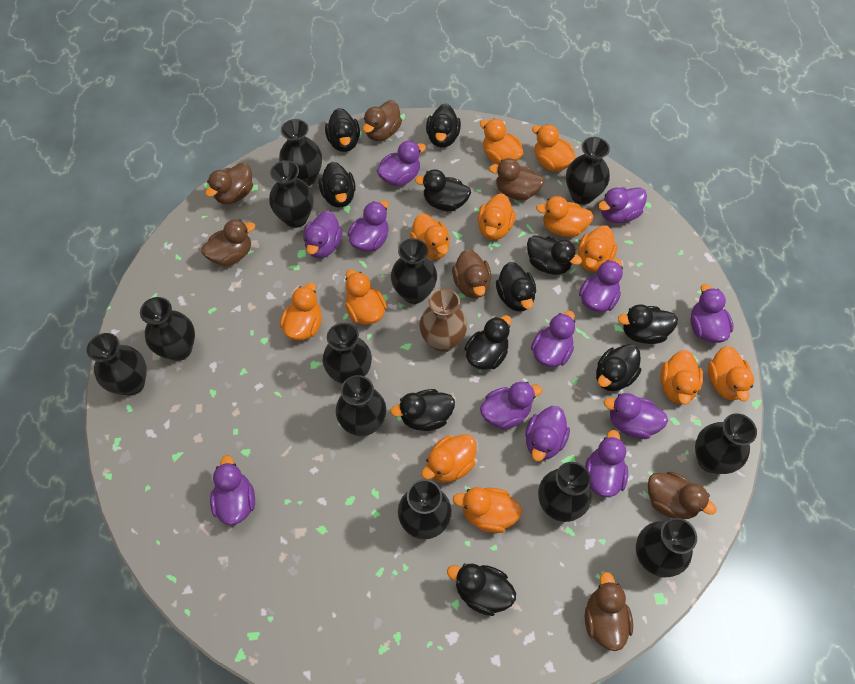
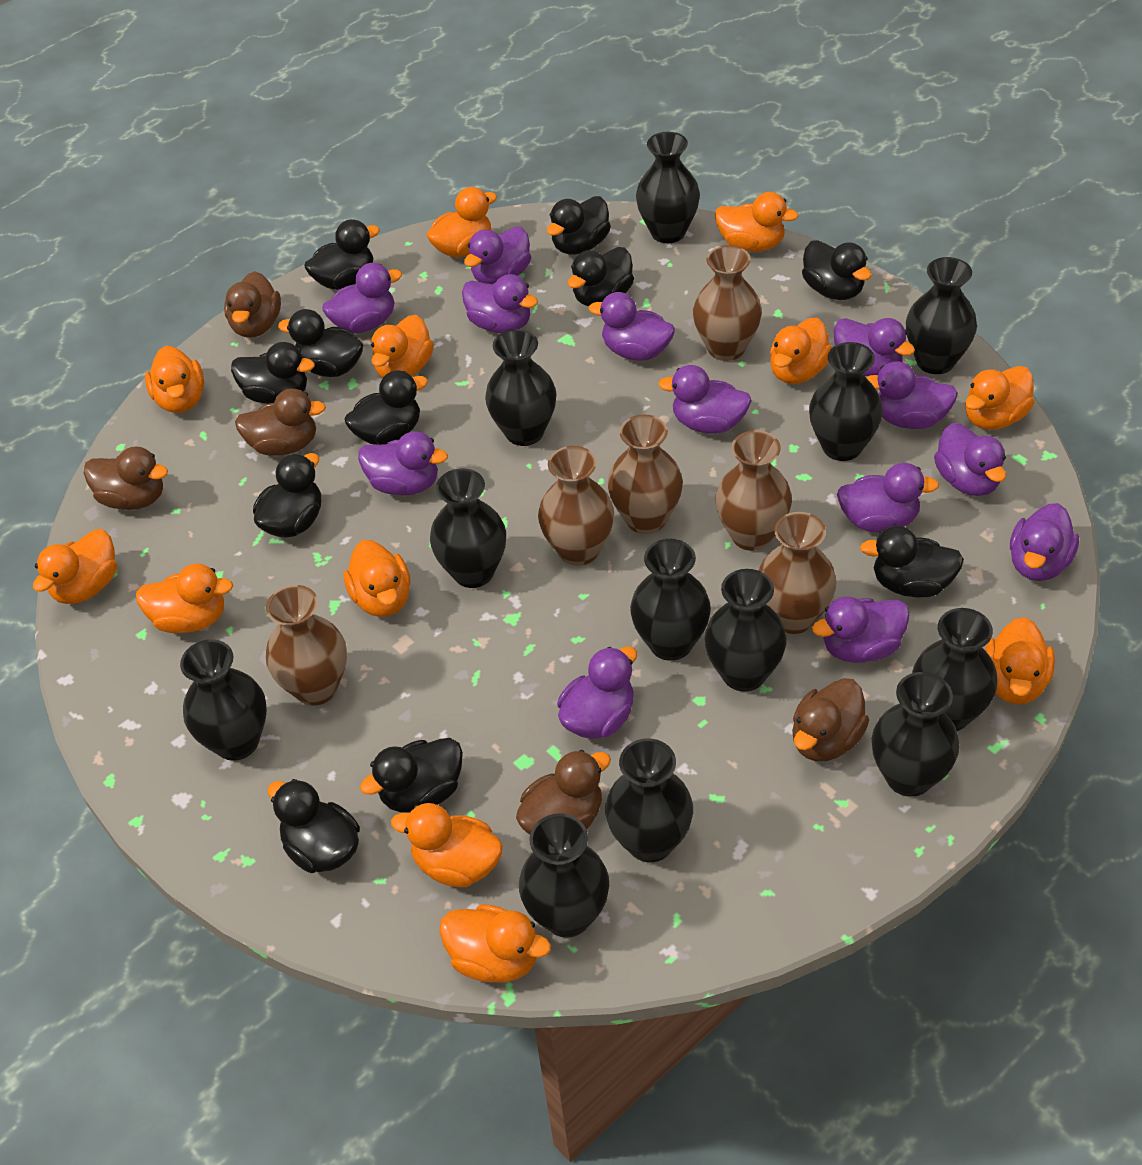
brown duck: 7 -> 5
brown vase: 1 -> 6
purple duck: 12 -> 13

